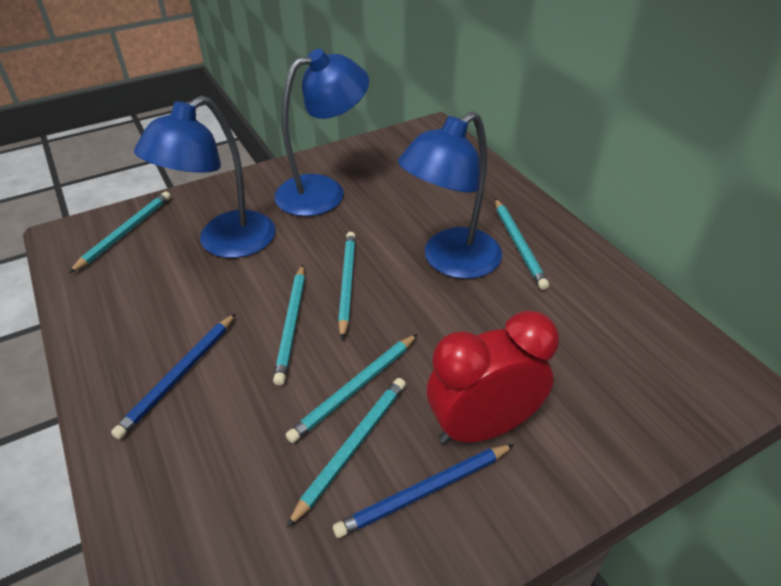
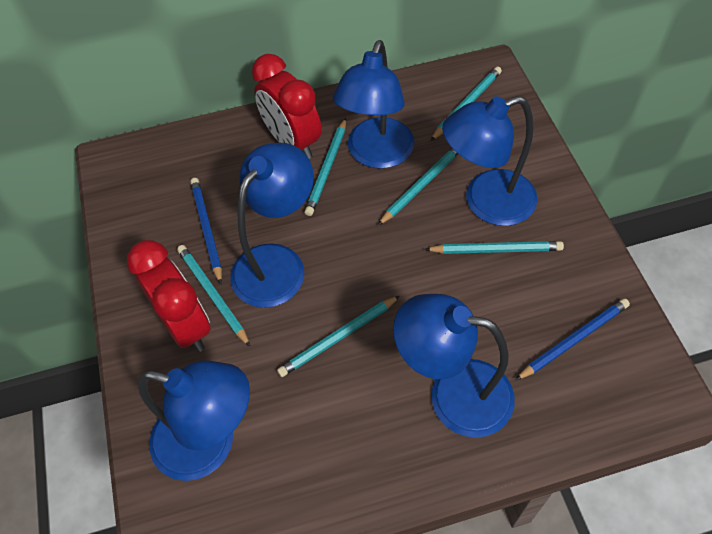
blue lamp: 3 -> 5
red clock: 1 -> 2

